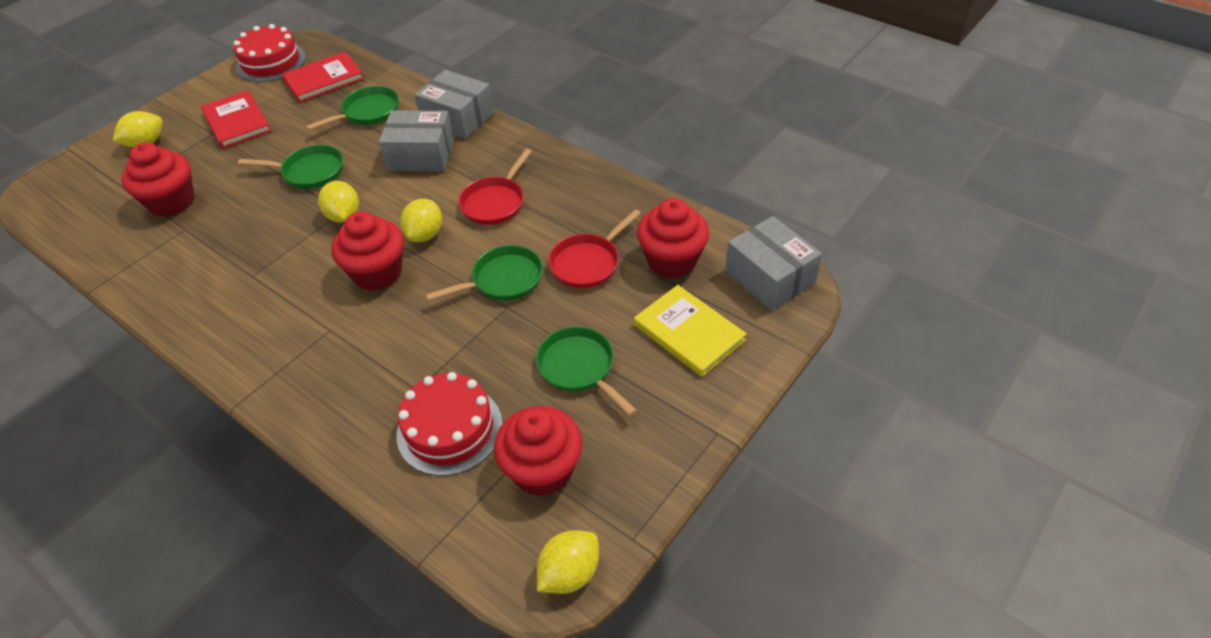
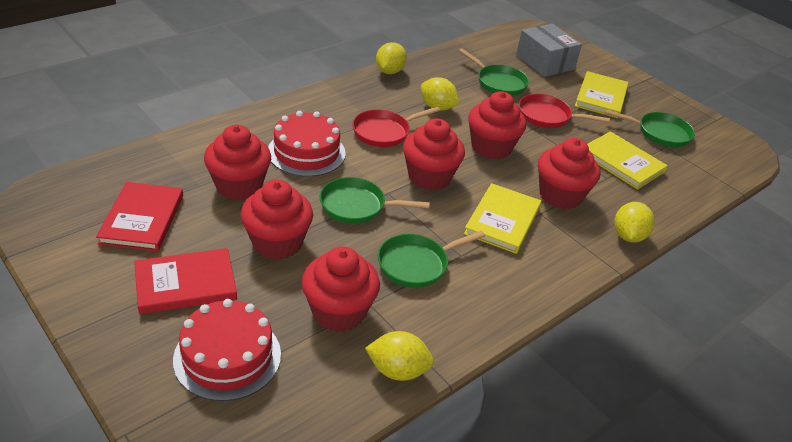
grey box: 3 -> 1
red cupcake: 4 -> 6
yellow book: 1 -> 3

